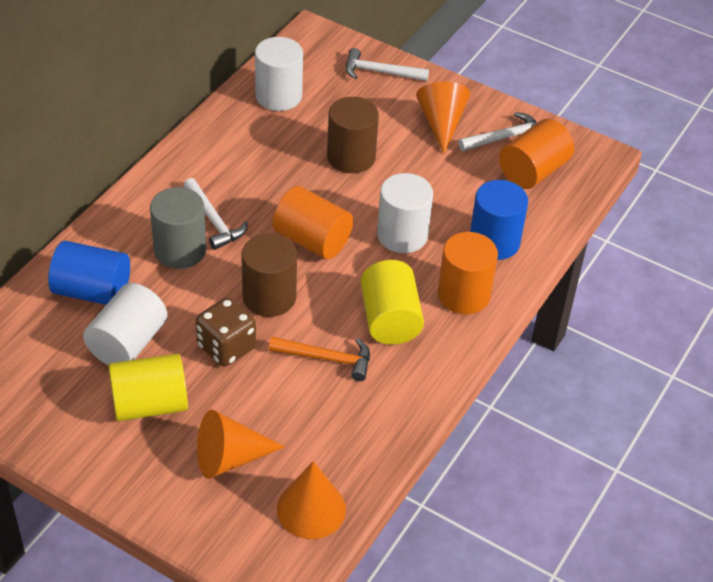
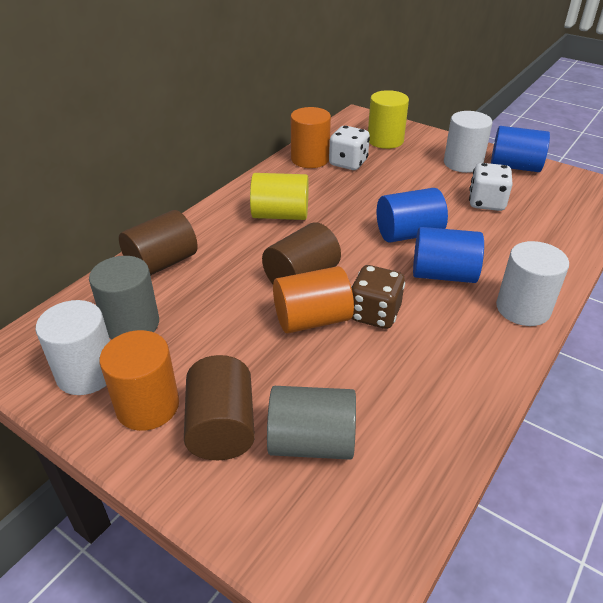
blue cylinder: 2 -> 3
brown cylinder: 2 -> 3
grey cylinder: 1 -> 2
orange cone: 3 -> 0
orange hammer: 1 -> 0
white dice: 0 -> 2
white hammer: 3 -> 0

